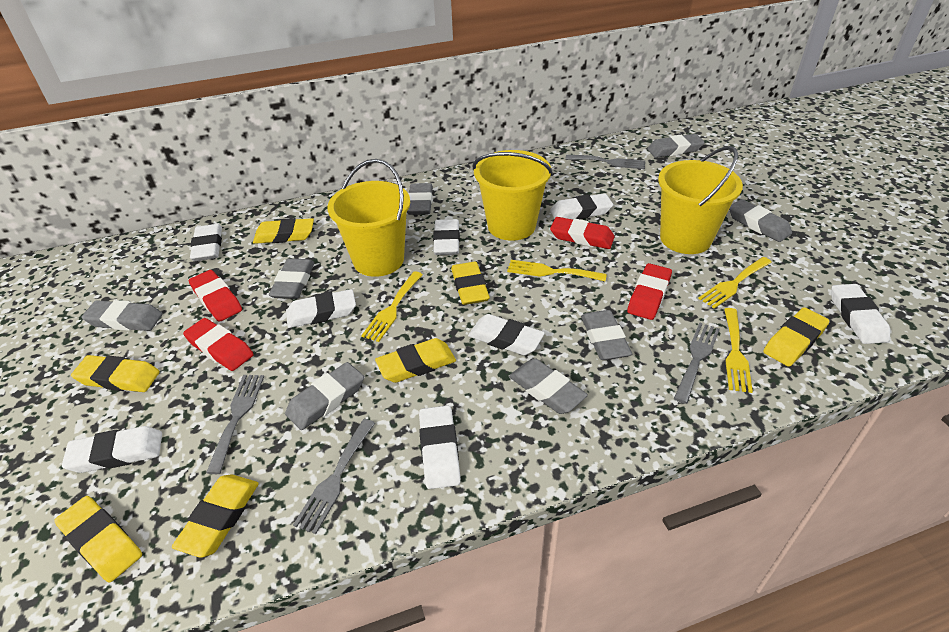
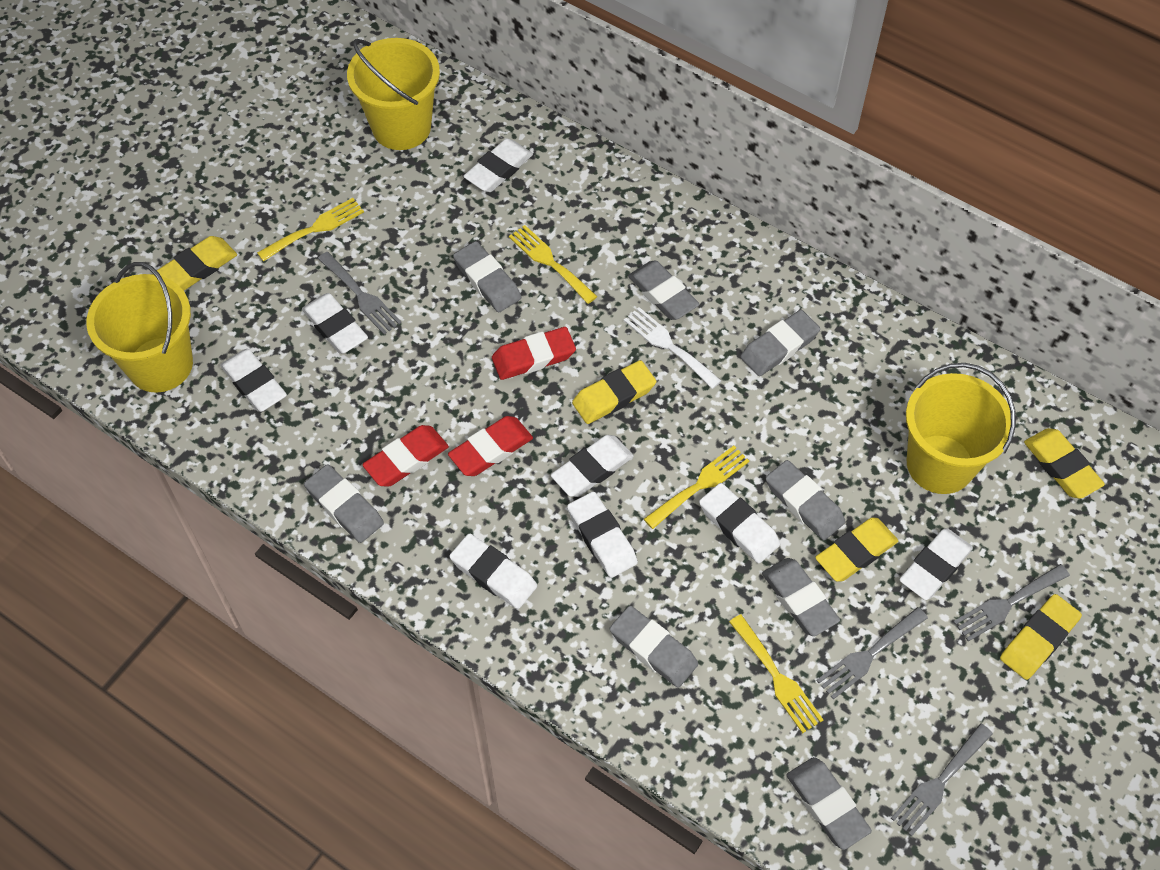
red eraser: 4 -> 3
white fork: 0 -> 1
yellow eraser: 7 -> 5

